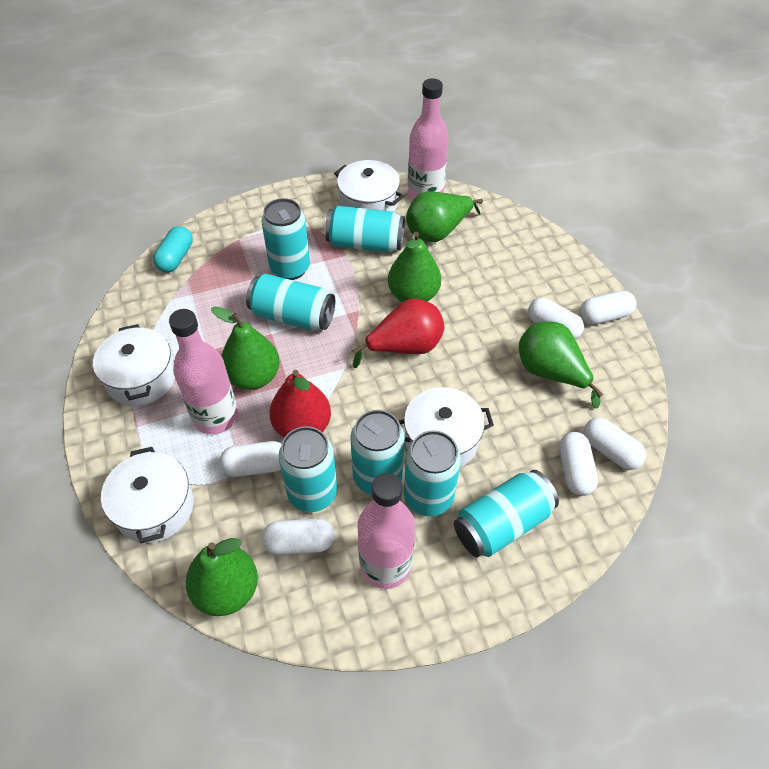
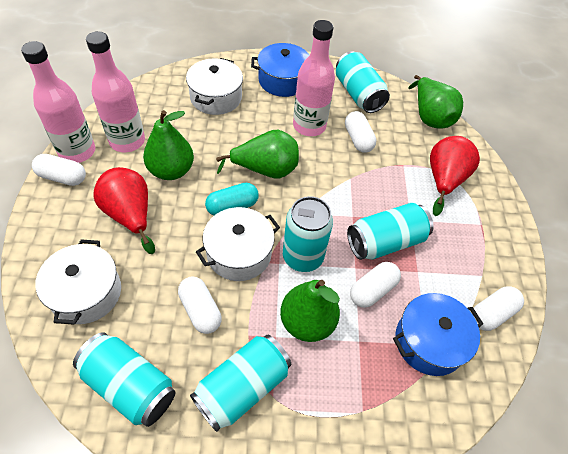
blue pot: 0 -> 2
green pear: 5 -> 4
turquoise can: 7 -> 5
white capsule: 6 -> 5
white pot: 4 -> 3

